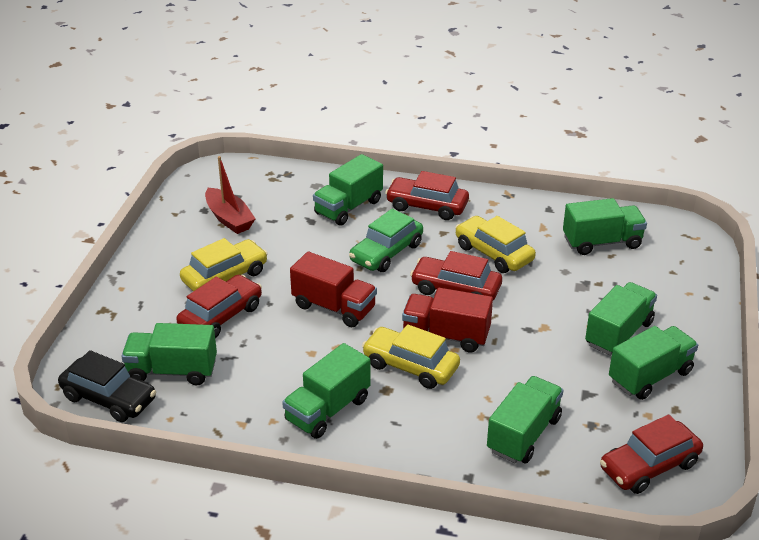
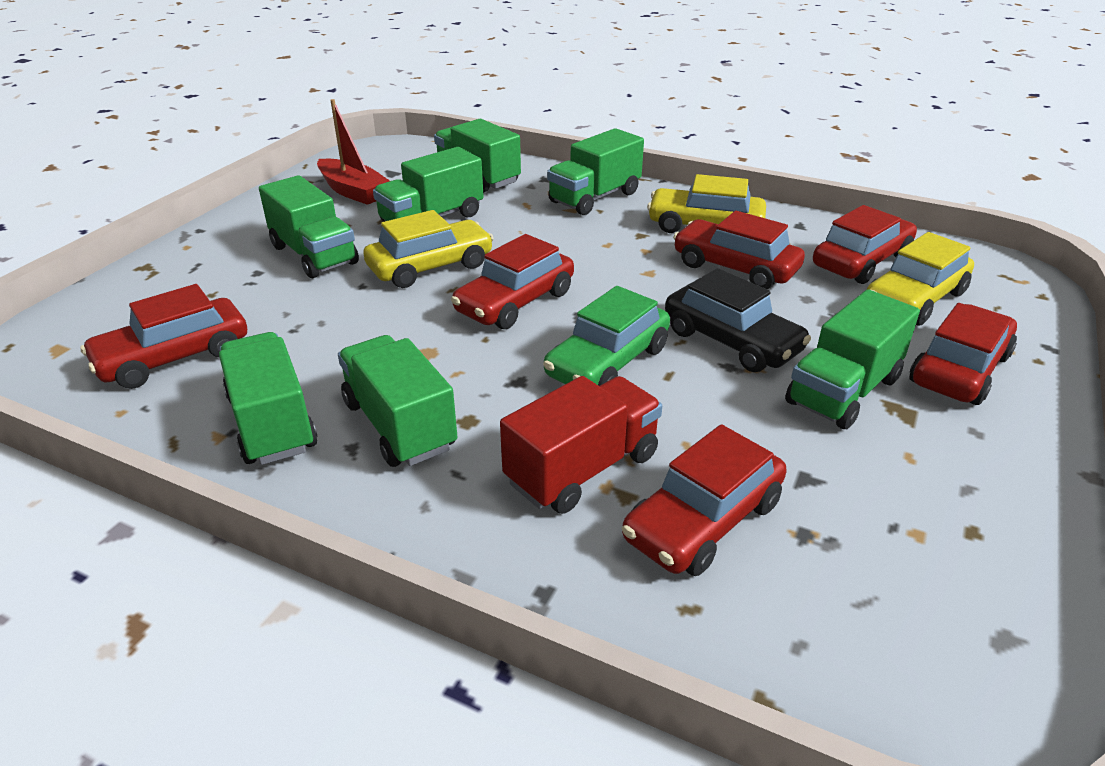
red car: 4 -> 6
red truck: 2 -> 1

